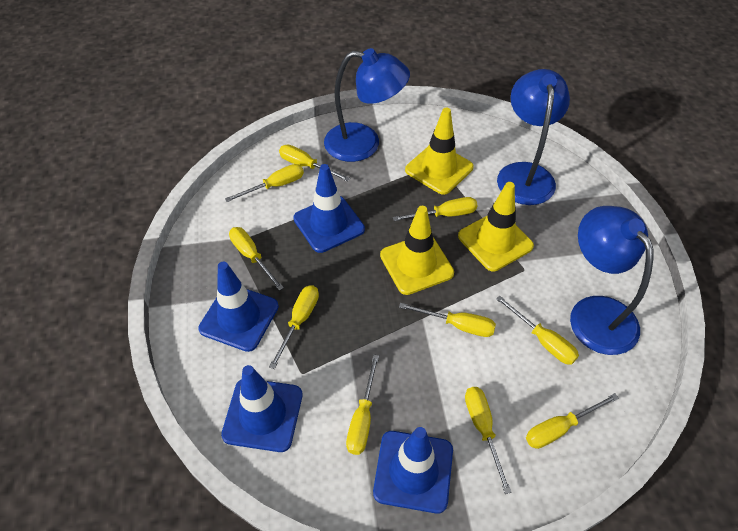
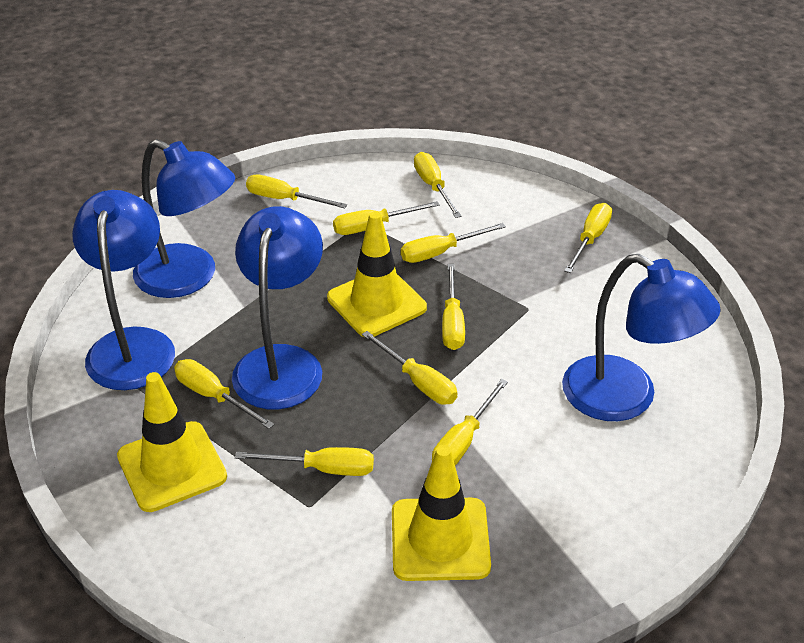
blue lamp: 3 -> 4
blue traffic cone: 4 -> 0

